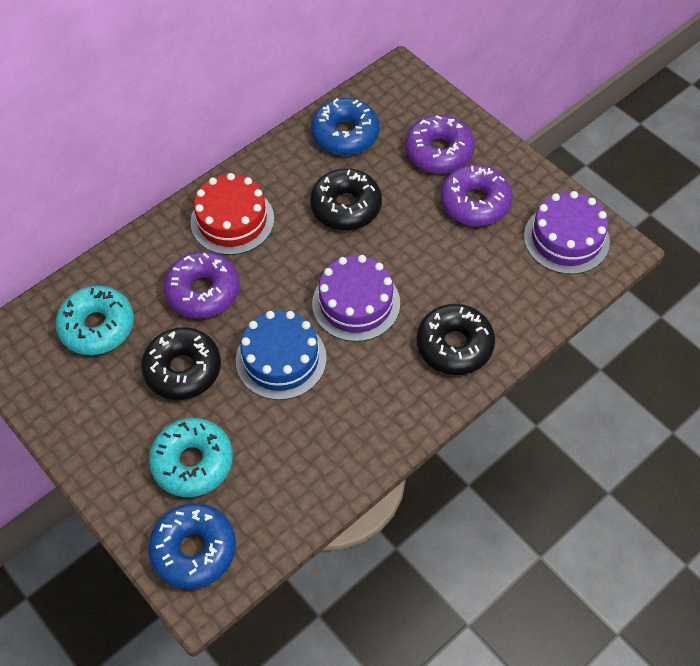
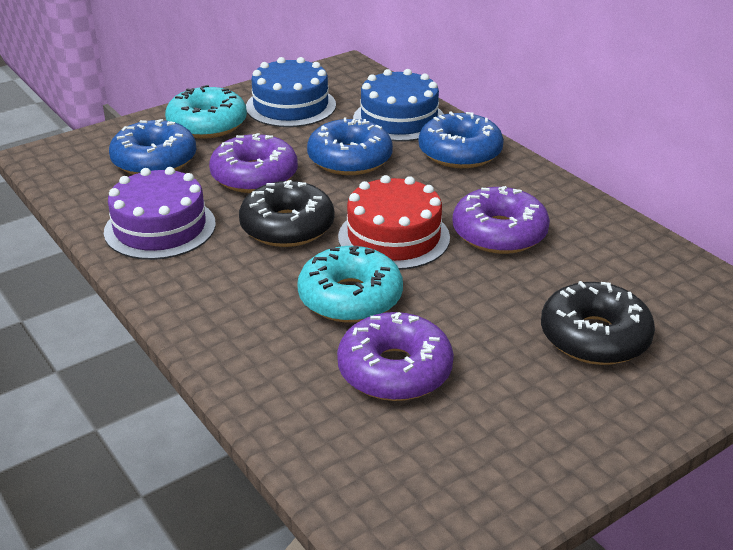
black donut: 3 -> 2
blue cake: 1 -> 2
blue donut: 2 -> 3
purple cake: 2 -> 1

